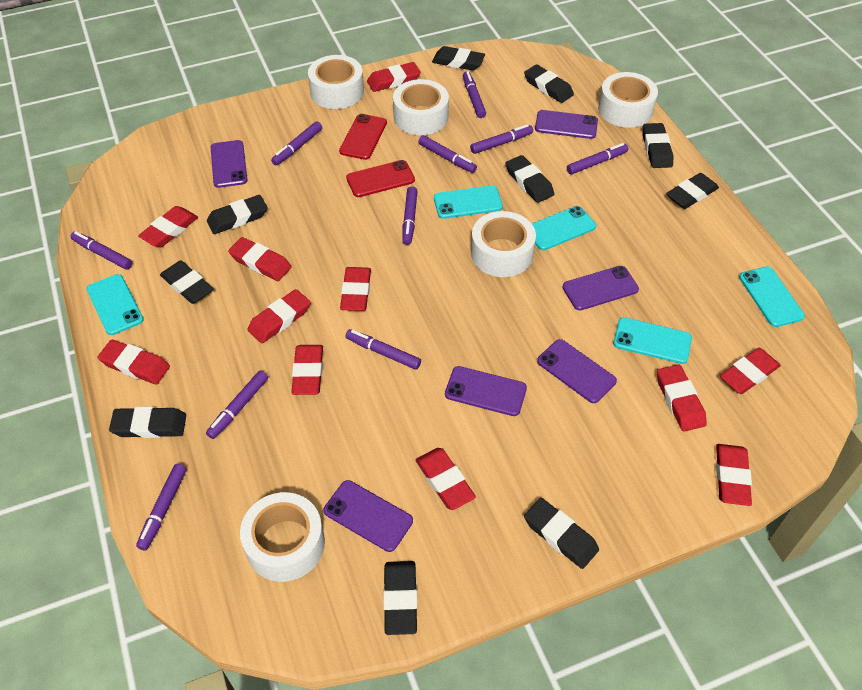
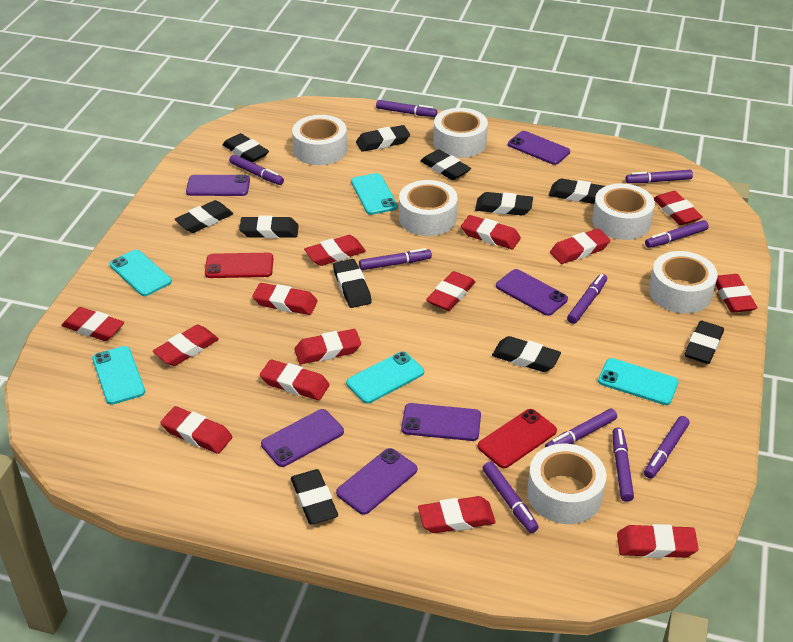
black eraser: 10 -> 11
red eraser: 11 -> 14
white tape: 5 -> 6

